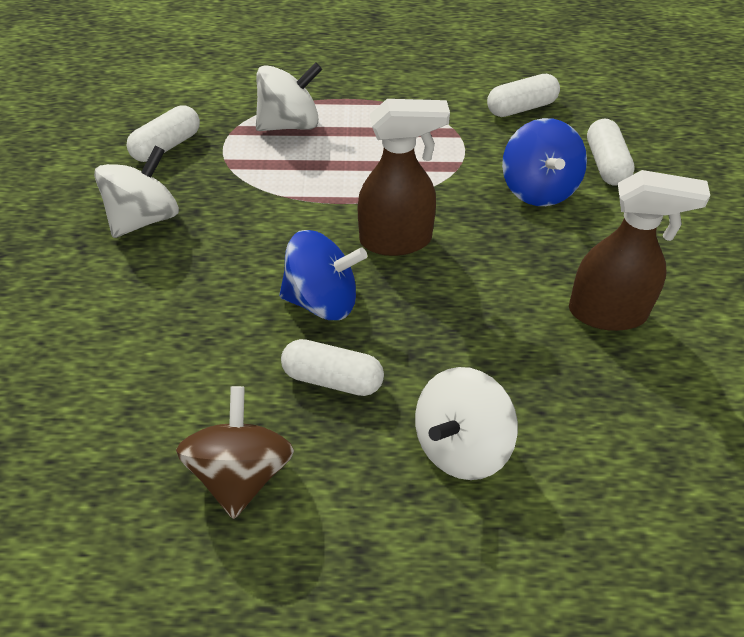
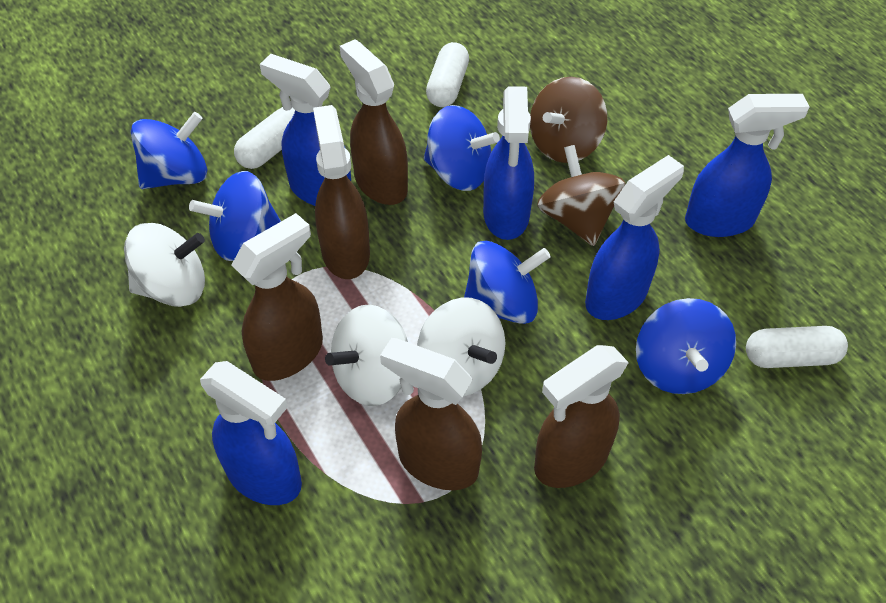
blue spinning top: 2 -> 5
blue spray bottle: 0 -> 5
brown spinning top: 1 -> 2
brown spray bottle: 2 -> 5
white capsule: 4 -> 3

